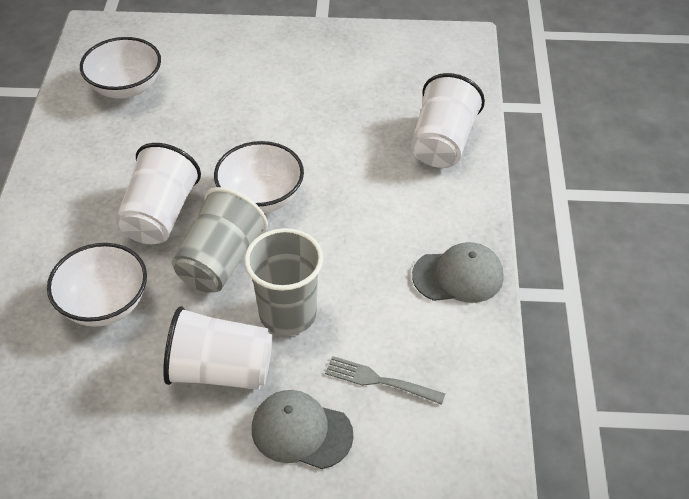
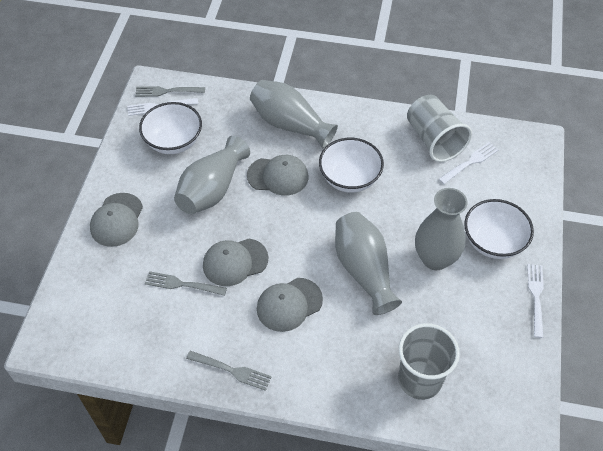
grey cap: 2 -> 4
grey fork: 1 -> 3
grey vase: 0 -> 4
white cup: 3 -> 0
white fork: 0 -> 3

